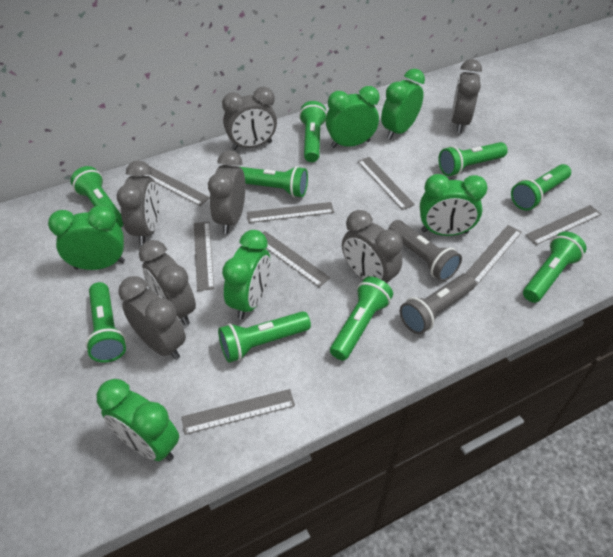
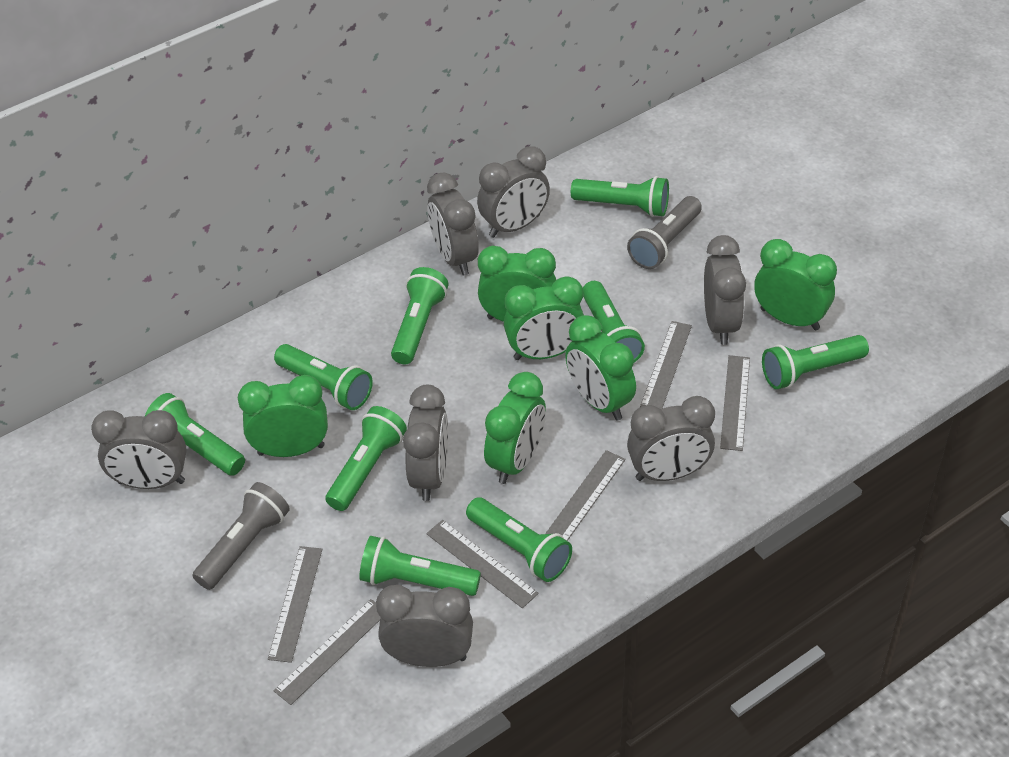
grey ruler: 8 -> 6

